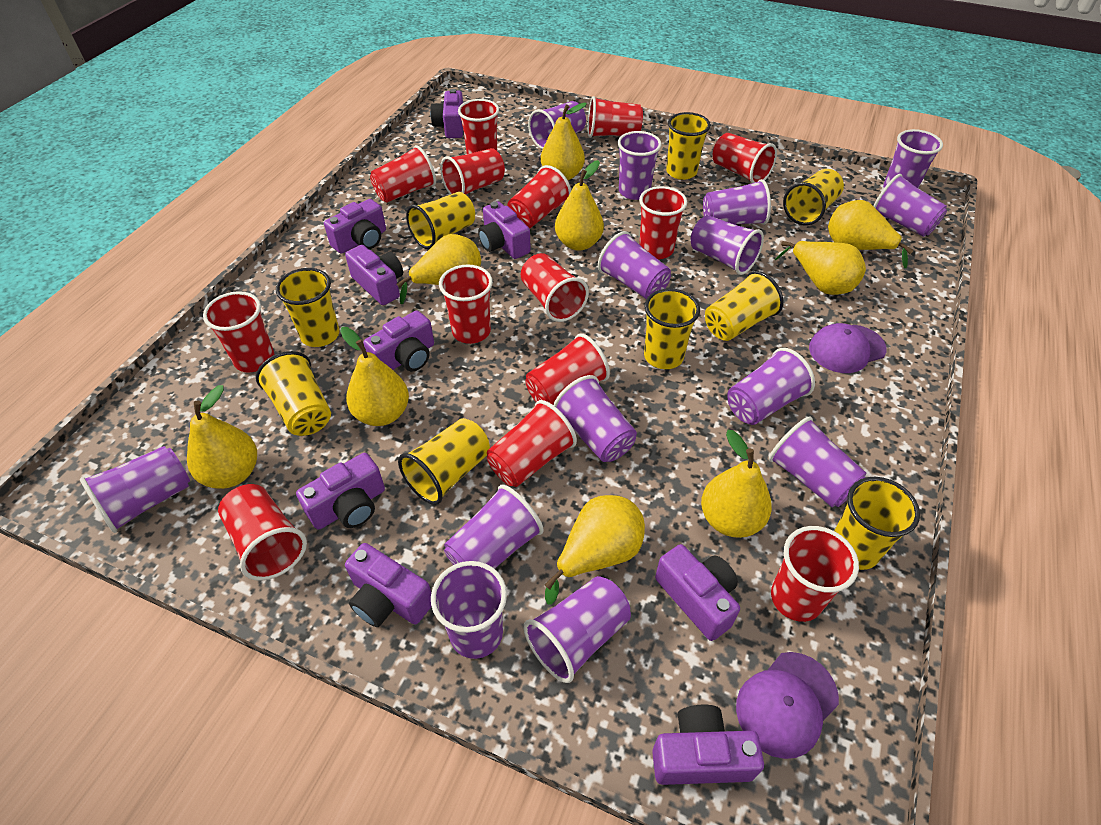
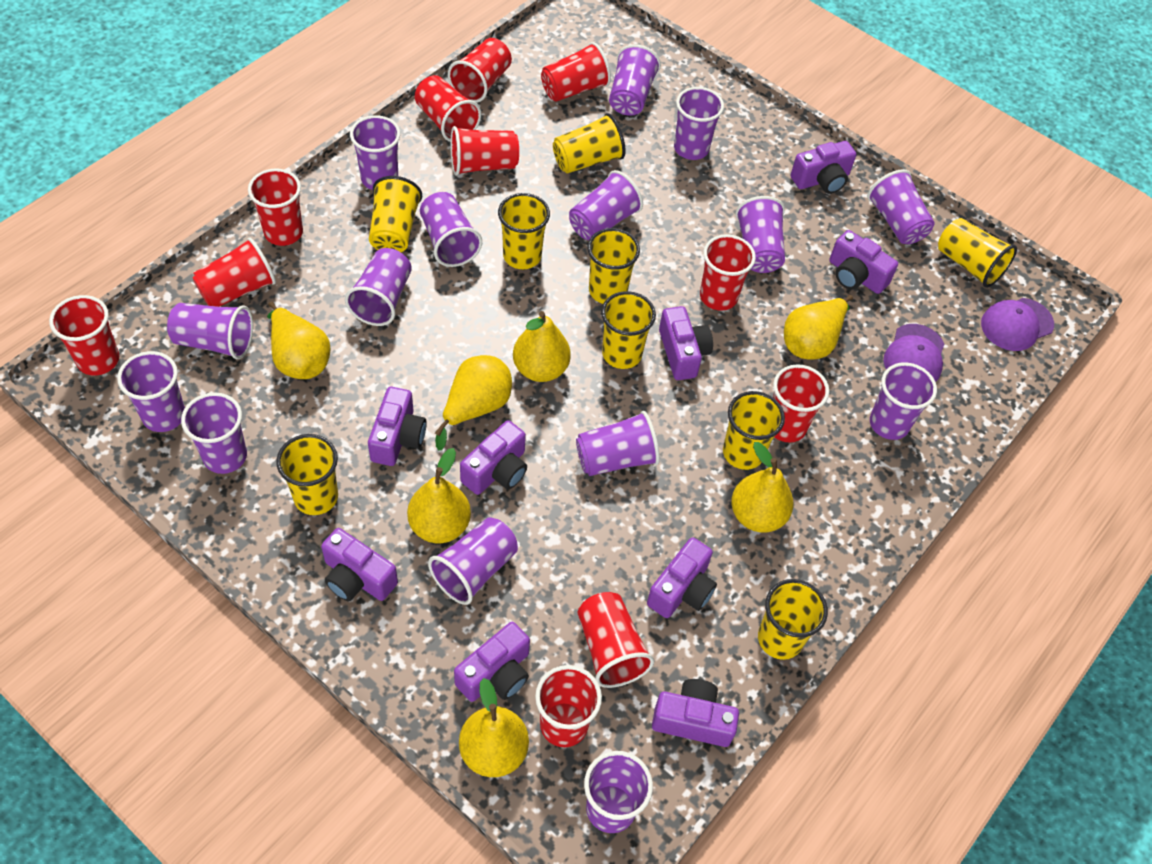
purple cup: 14 -> 15
red cup: 14 -> 11
yellow pear: 9 -> 7

